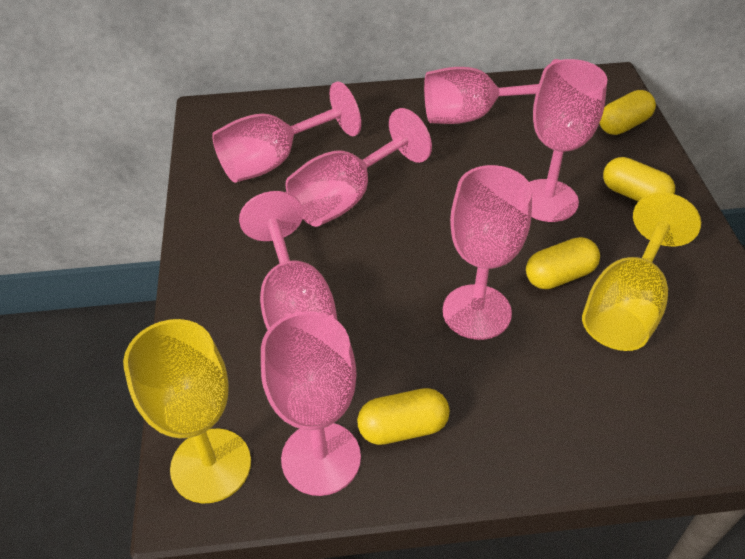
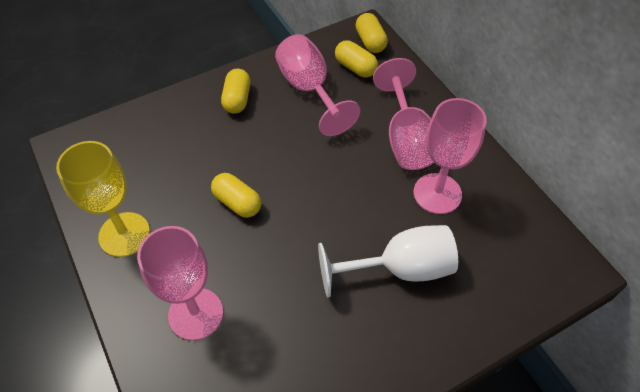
pink goblet: 7 -> 4
white goblet: 0 -> 1
yellow goblet: 2 -> 1

